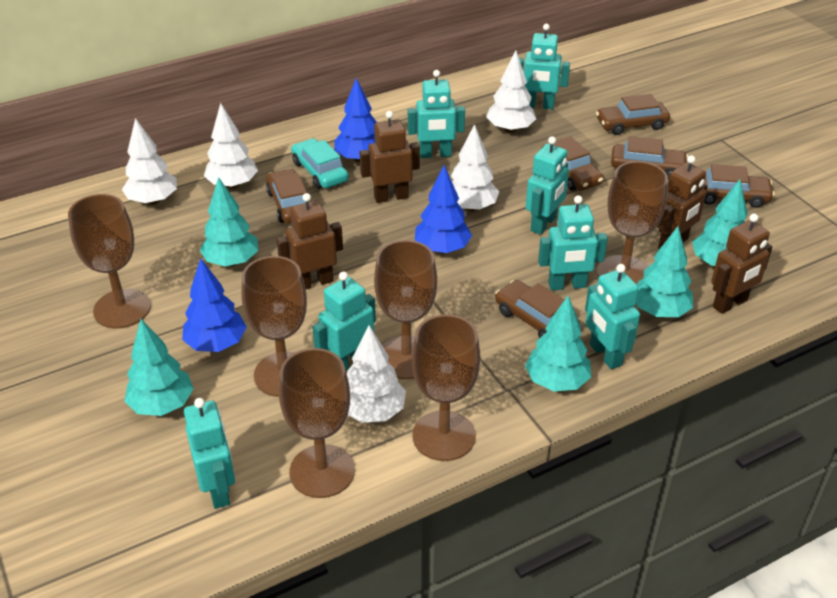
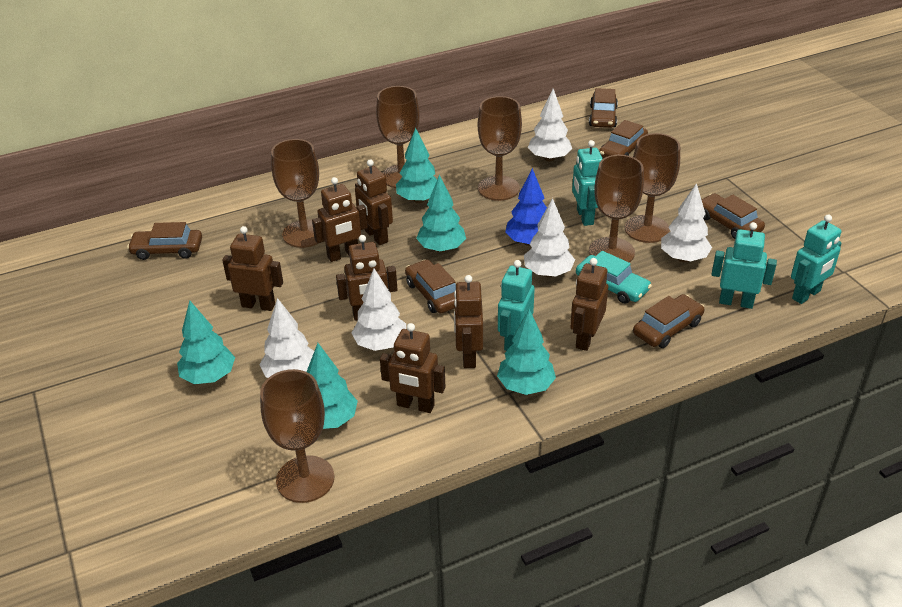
blue tree: 3 -> 1
brown robot: 4 -> 7
turquoise robot: 7 -> 4

